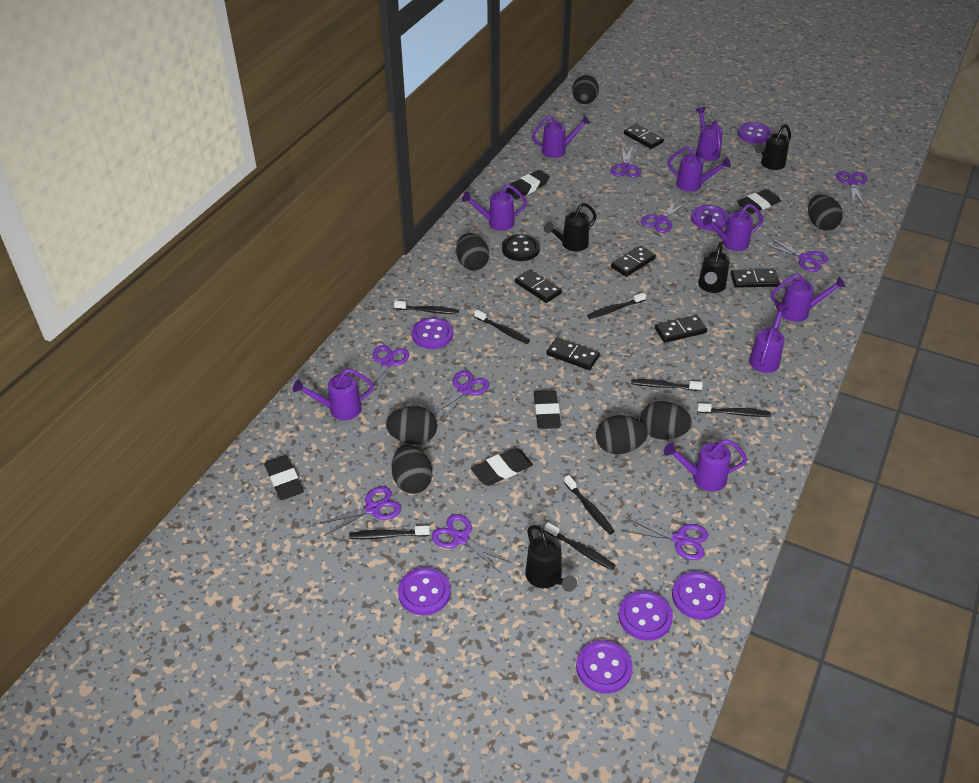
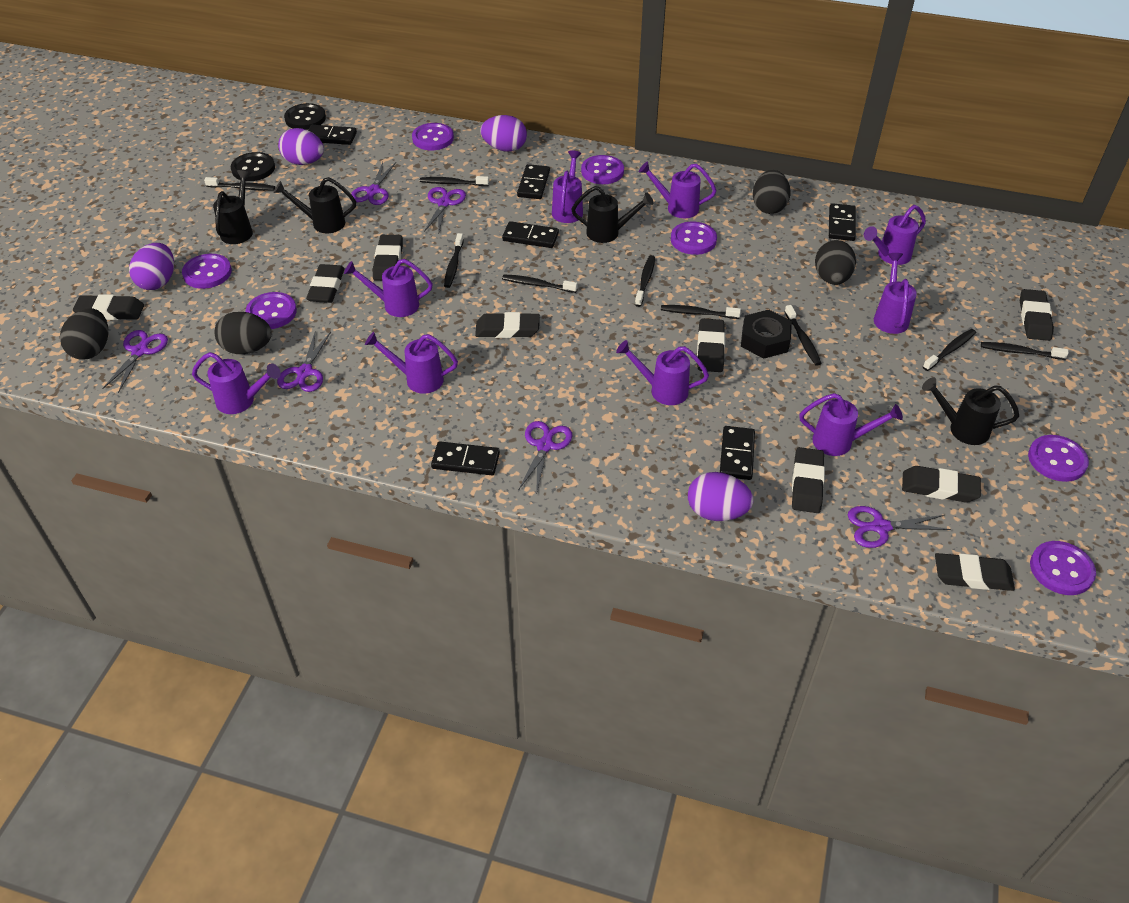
black button: 1 -> 2
black egg: 7 -> 4
black eraser: 5 -> 9
black nut: 0 -> 1
black toothbrush: 8 -> 9
purple egg: 0 -> 4
purple scissors: 9 -> 6

